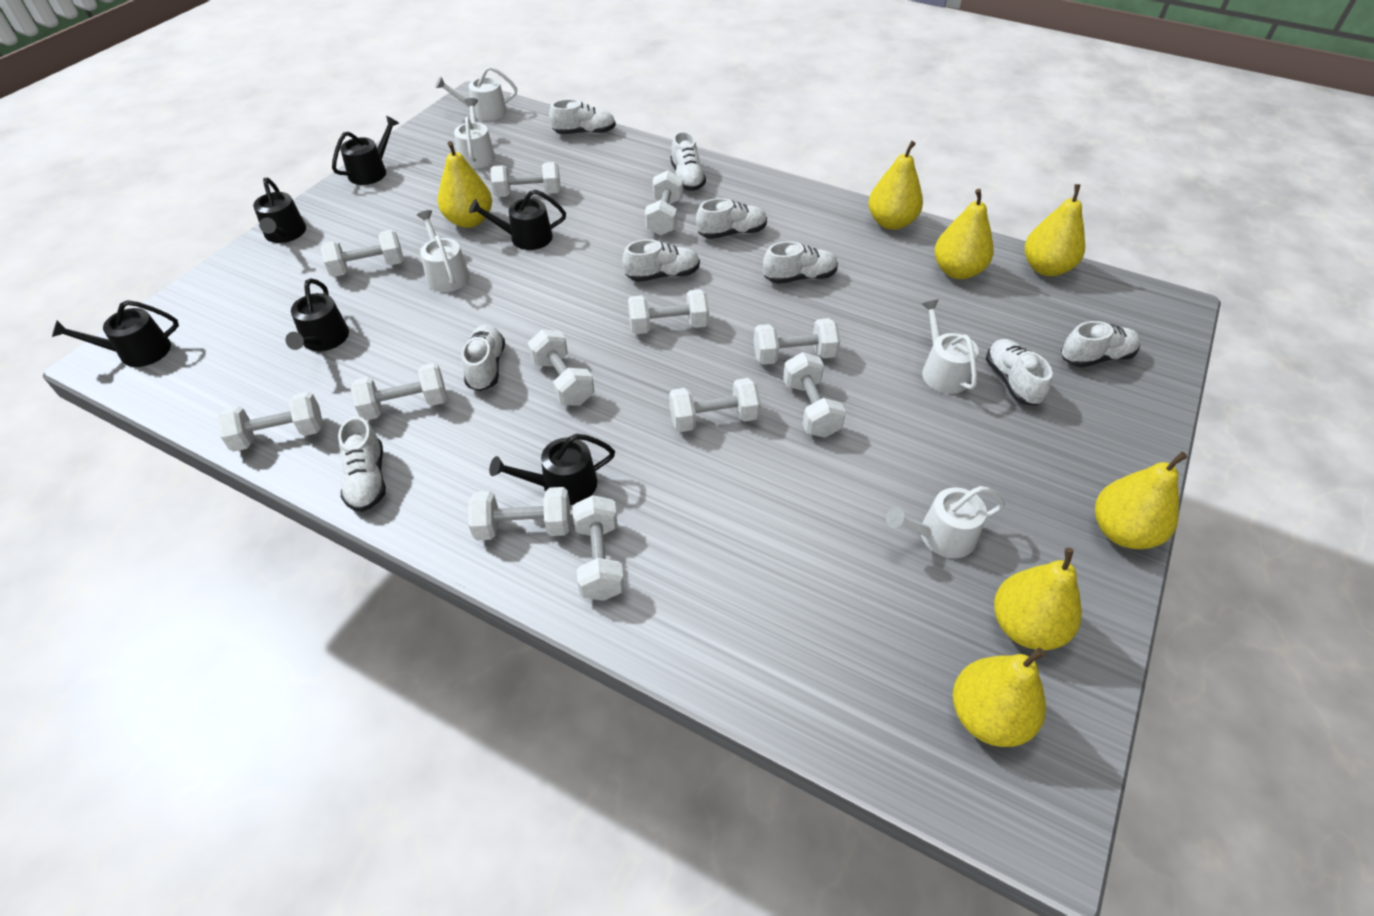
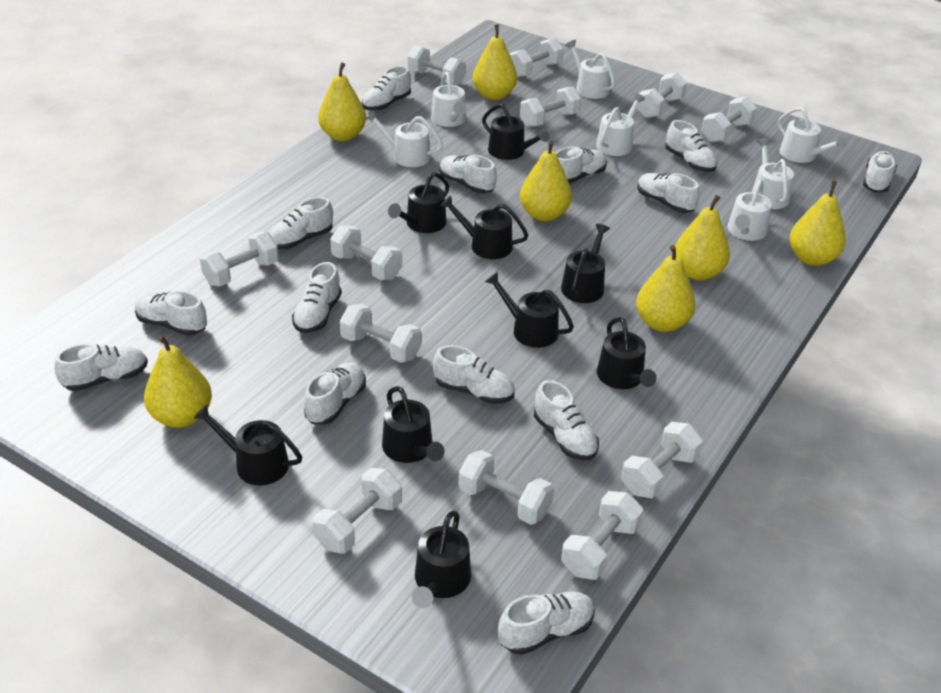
black watering can: 6 -> 9
white shoe: 9 -> 14
white watering can: 5 -> 7

